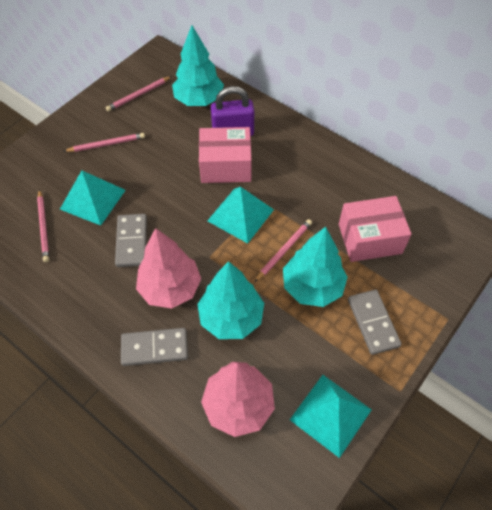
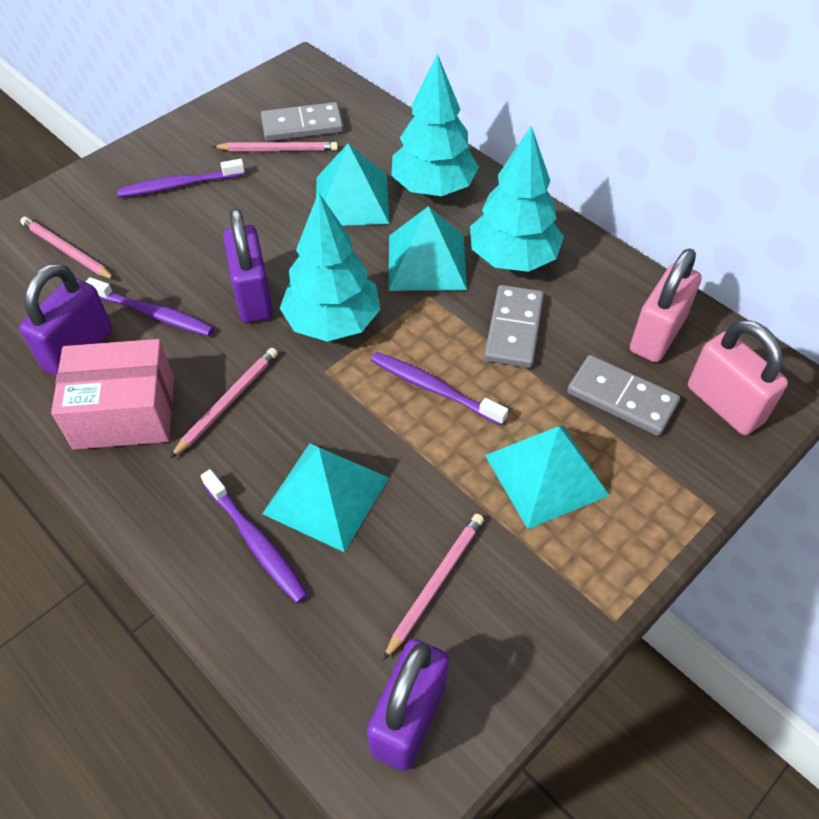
pink box: 2 -> 1
pink padlock: 0 -> 2
pink tree: 2 -> 0
purple padlock: 1 -> 3
purple toothbrush: 0 -> 4
turquoise pyramid: 3 -> 4

